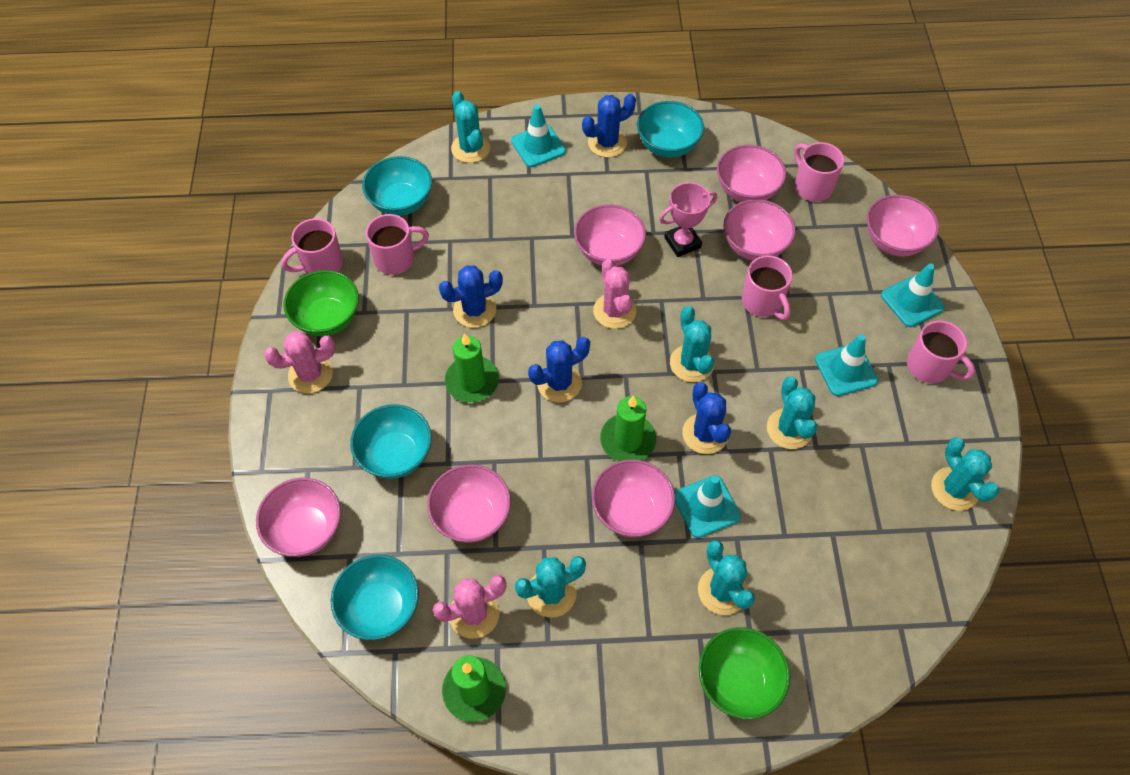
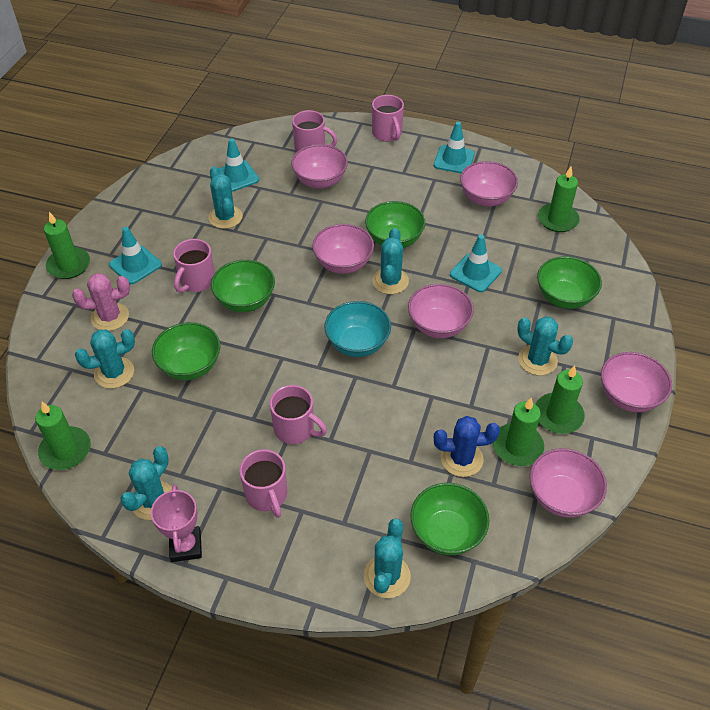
blue cactus: 4 -> 1
green bowl: 2 -> 5
green candle: 3 -> 5
pink bowl: 7 -> 6
pink cactus: 3 -> 1
turquoise bowl: 4 -> 1

